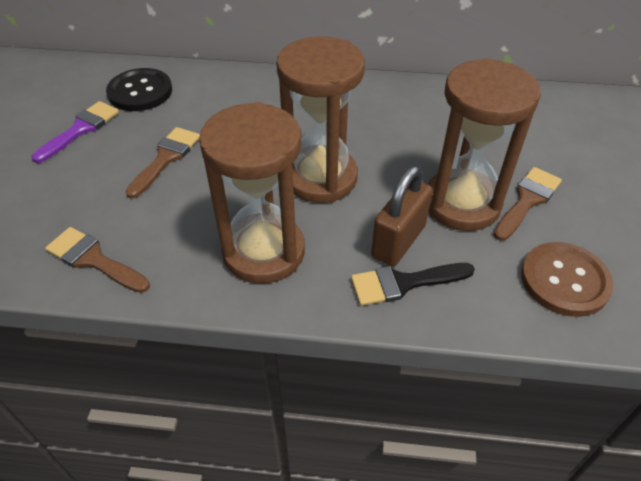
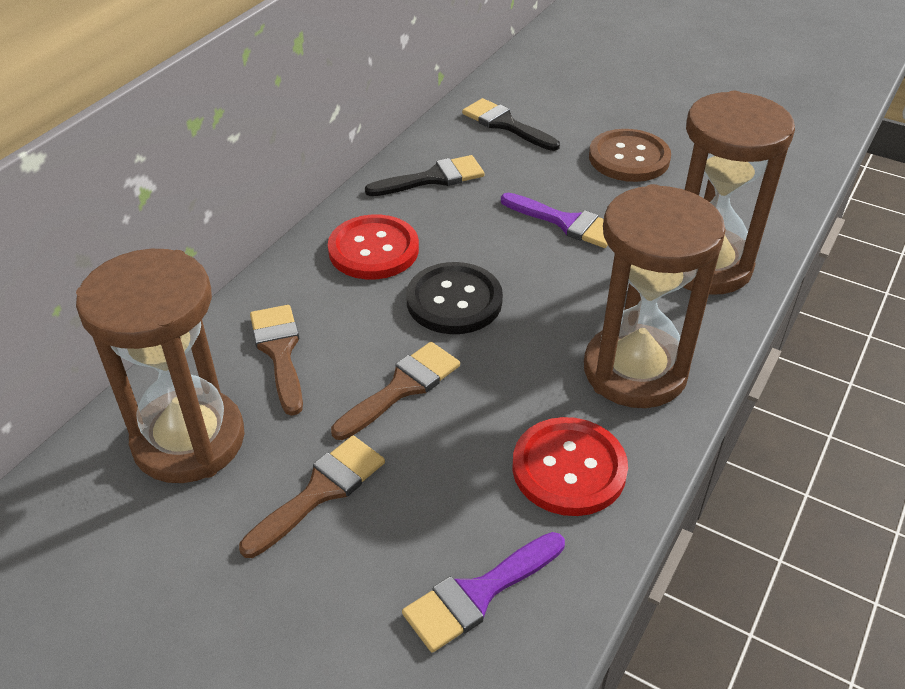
black brush: 1 -> 2
brown padlock: 1 -> 0
purple brush: 1 -> 2
red button: 0 -> 2

